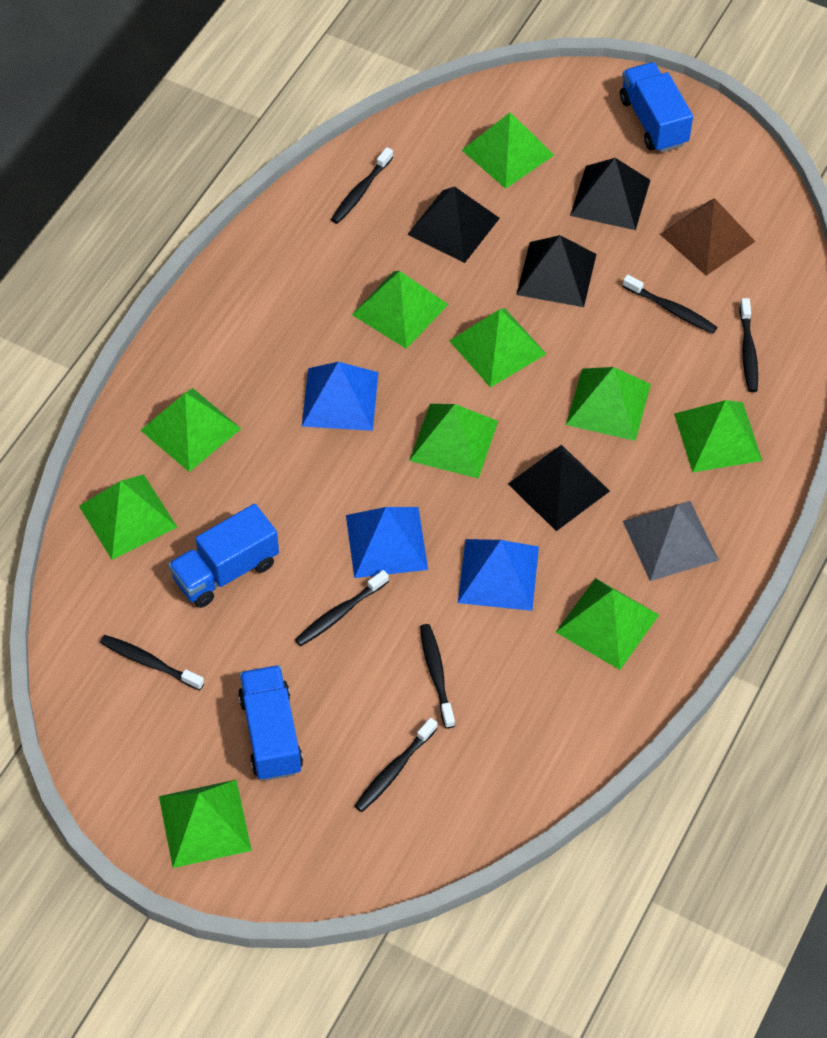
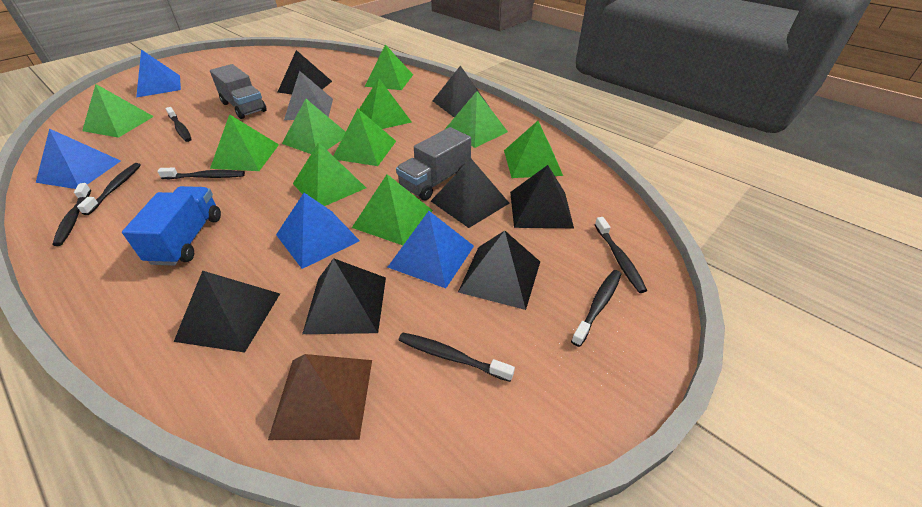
black pyramid: 4 -> 7
blue pyramid: 3 -> 4
blue truck: 3 -> 1
grey truck: 0 -> 2

